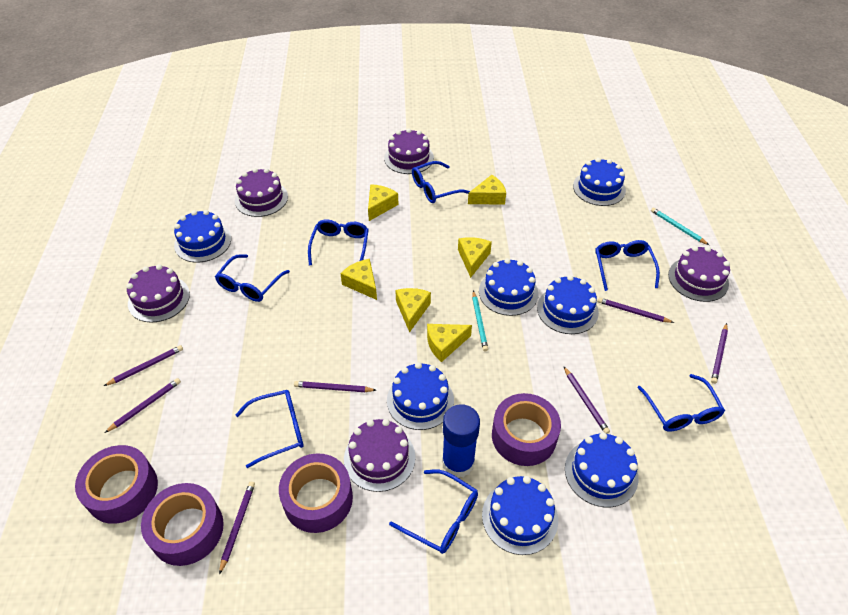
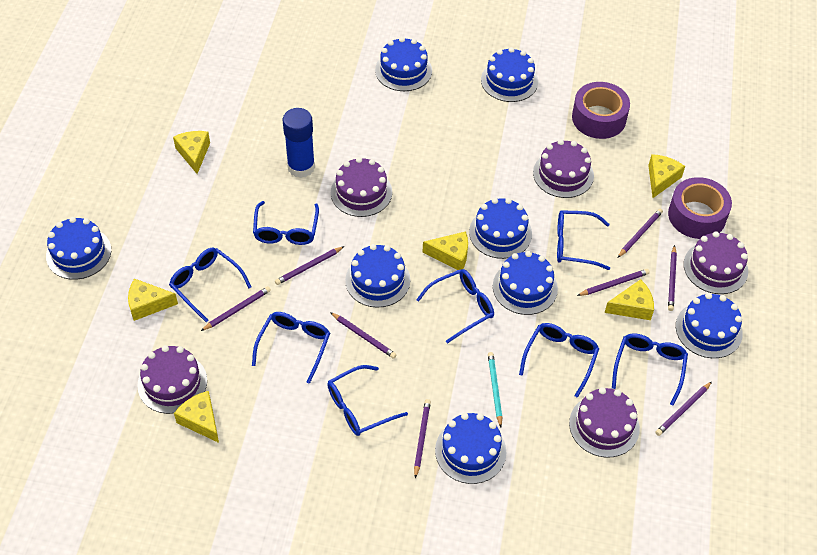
blue cake: 7 -> 8
blue glasses: 7 -> 8
purple pencil: 7 -> 8
purple tape: 4 -> 2
turquoise pencil: 2 -> 1

